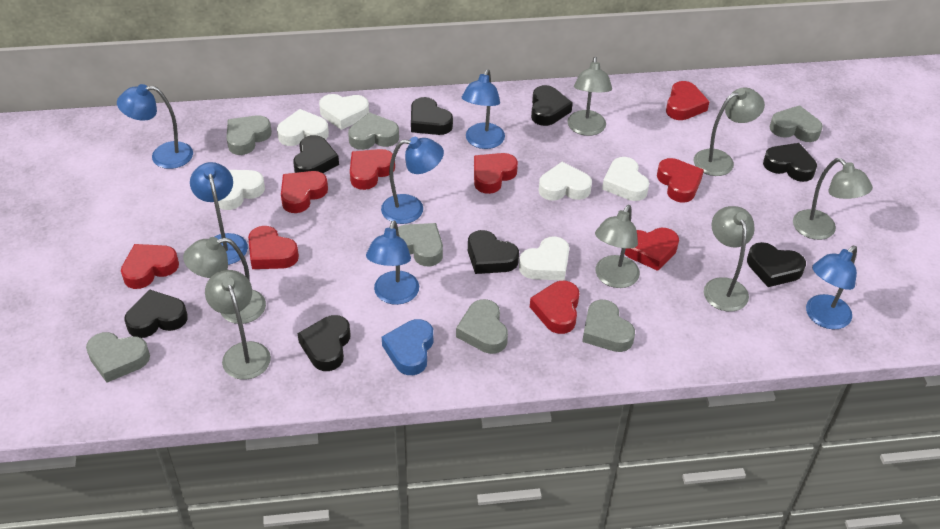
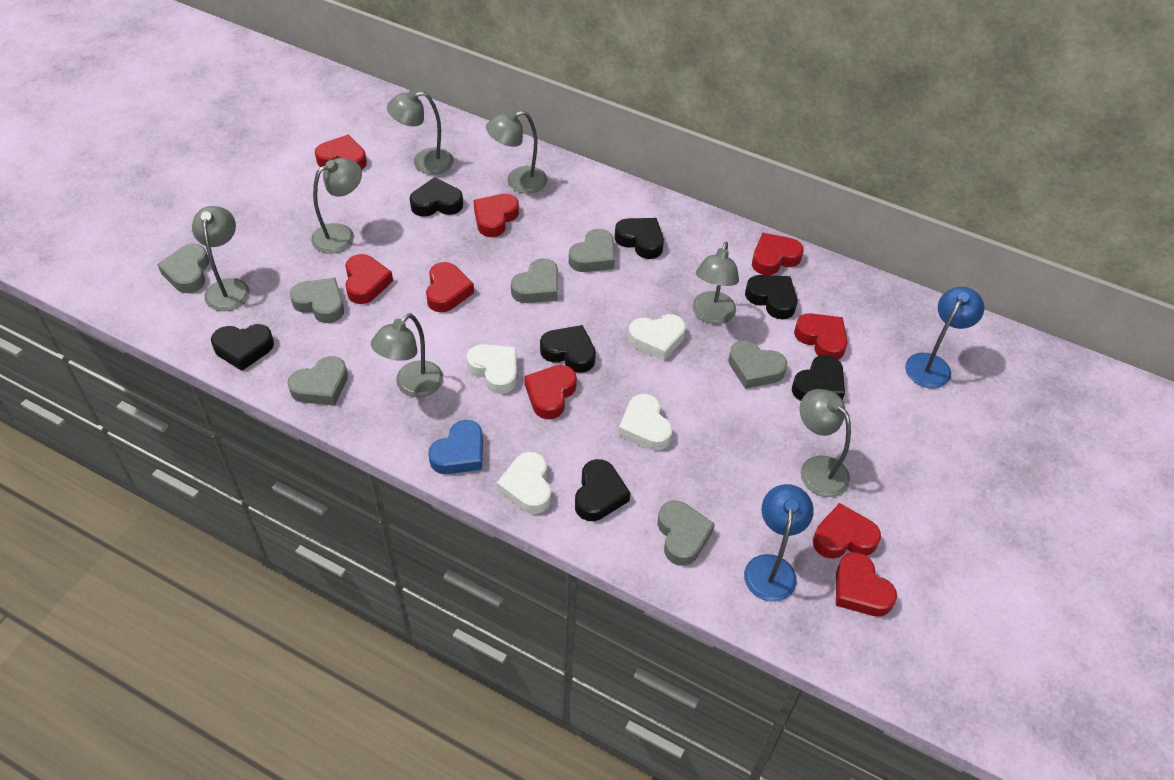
black heart: 8 -> 7
blue lamp: 6 -> 2
white heart: 6 -> 4

